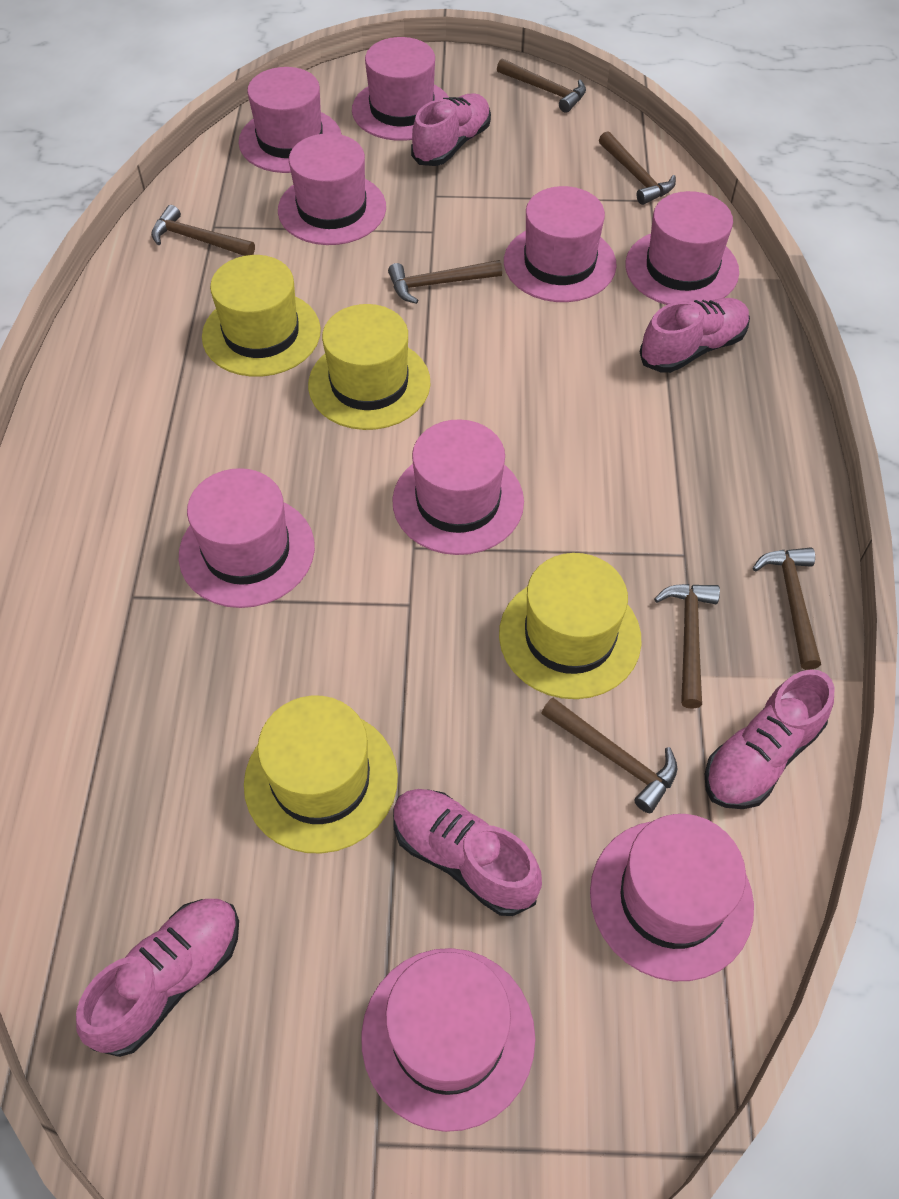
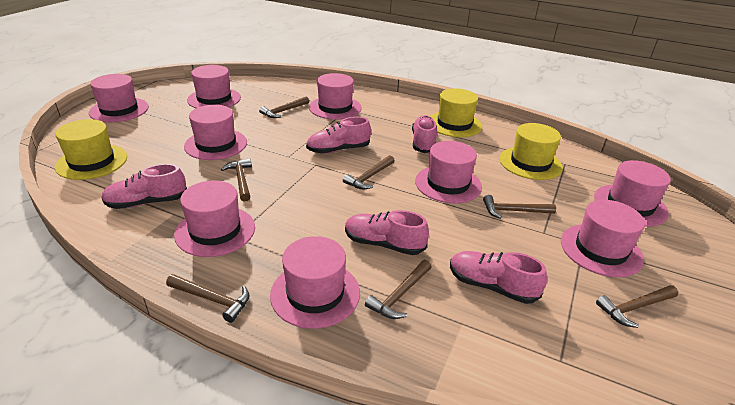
yellow hat: 4 -> 3

